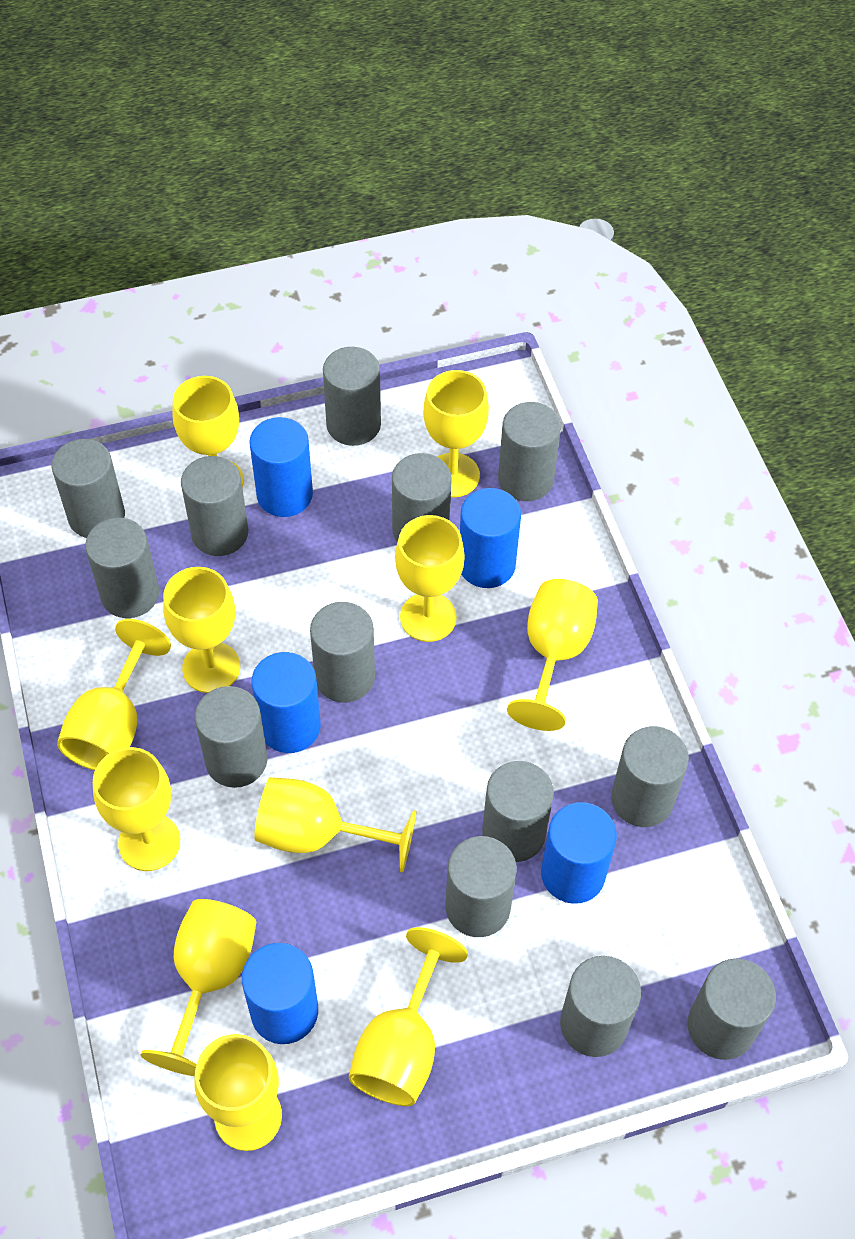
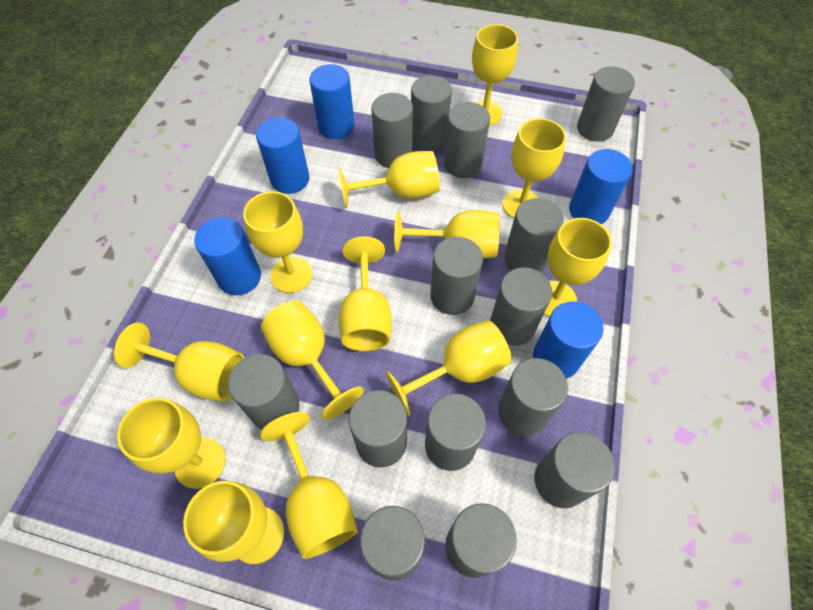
grey cylinder: 13 -> 14
yellow goblet: 11 -> 13

